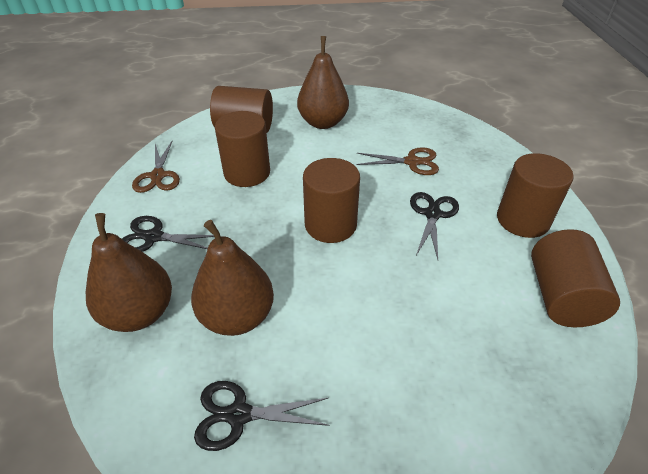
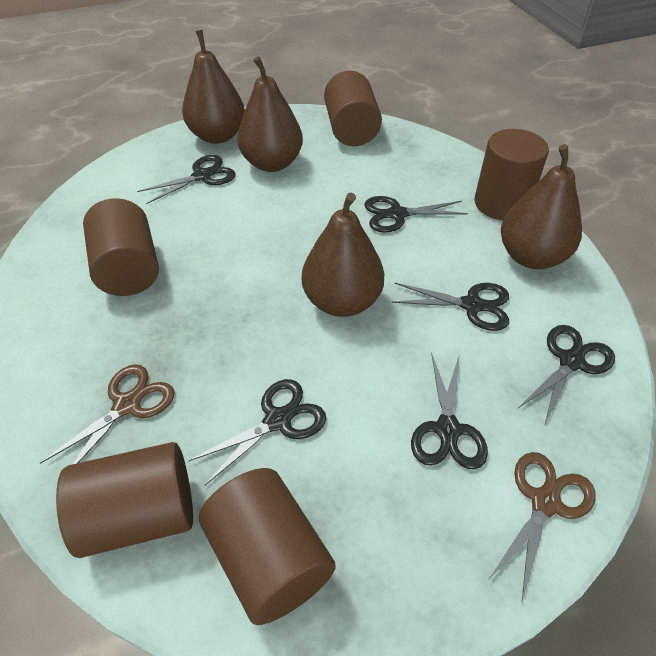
black scissors: 3 -> 6
brown pear: 3 -> 4

